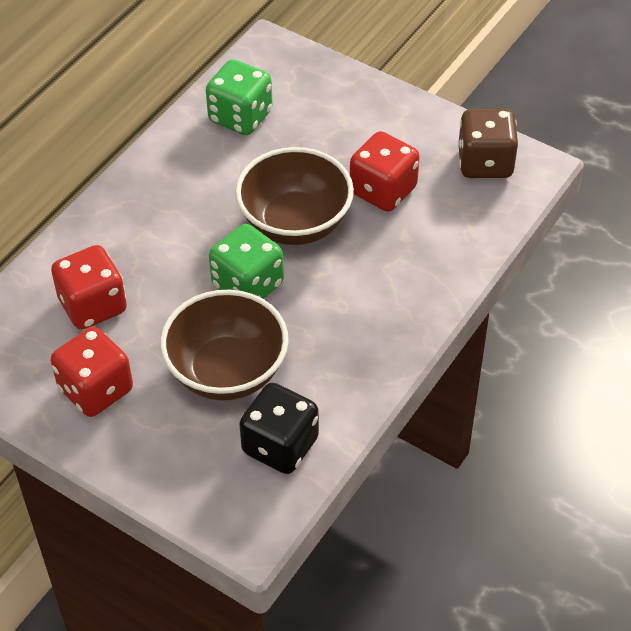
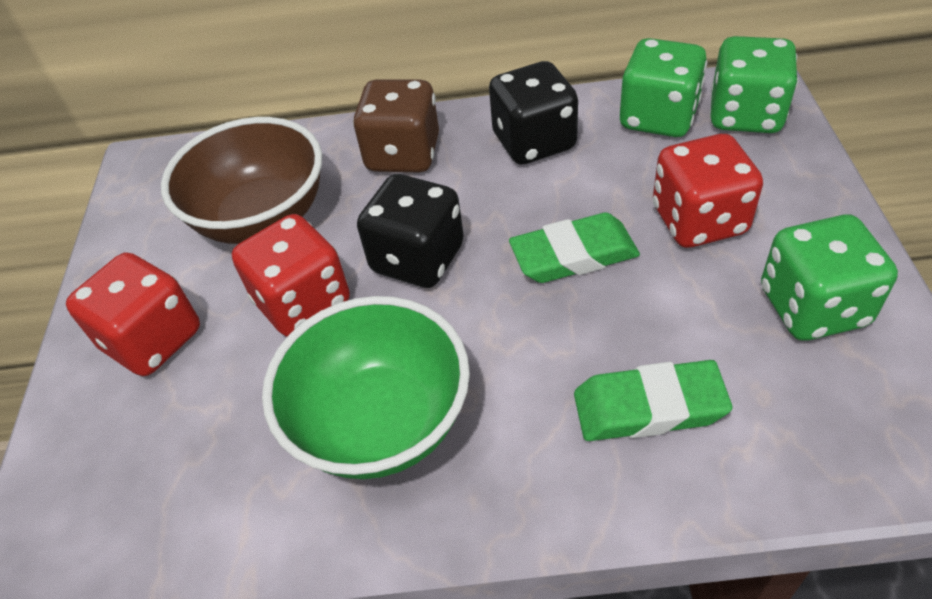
black dice: 1 -> 2
brown bowl: 2 -> 1
green bowl: 0 -> 1
green dice: 2 -> 3
green eraser: 0 -> 2

